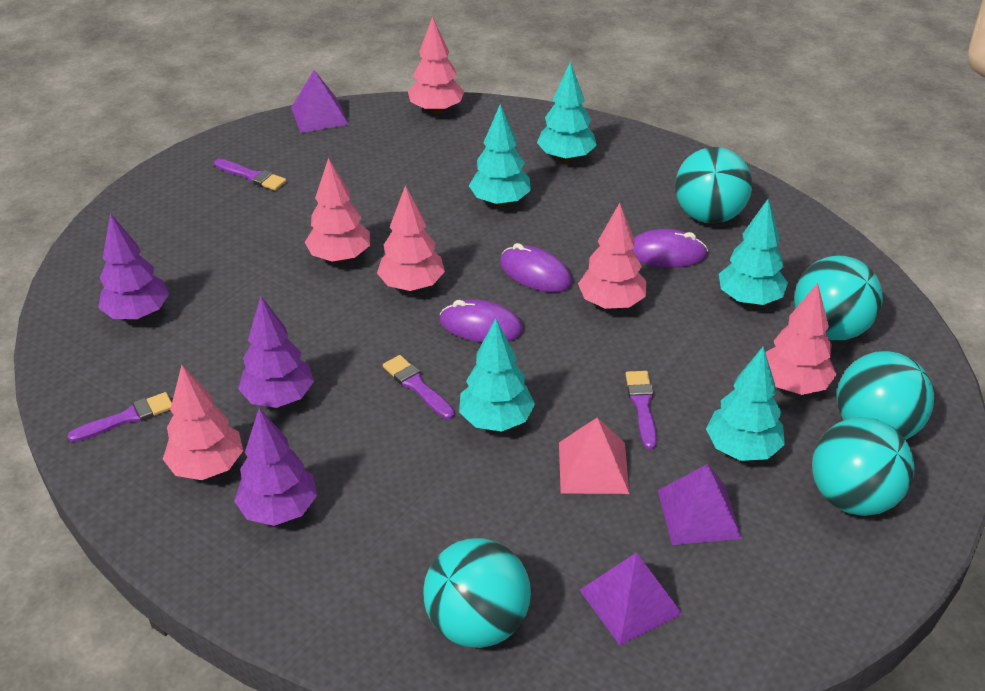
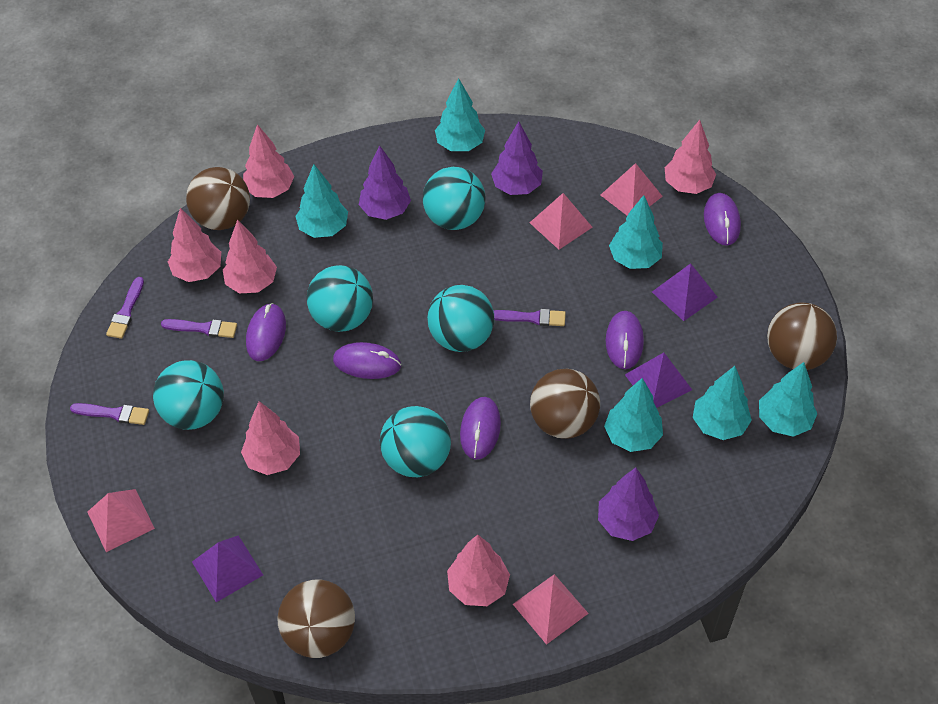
brown ball: 0 -> 4
pink pyramid: 1 -> 4
purple mouse: 3 -> 5
turquoise tree: 5 -> 6

